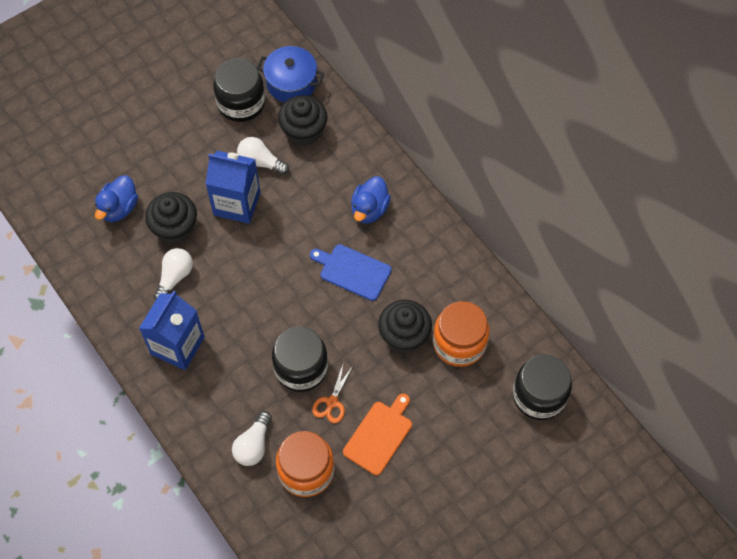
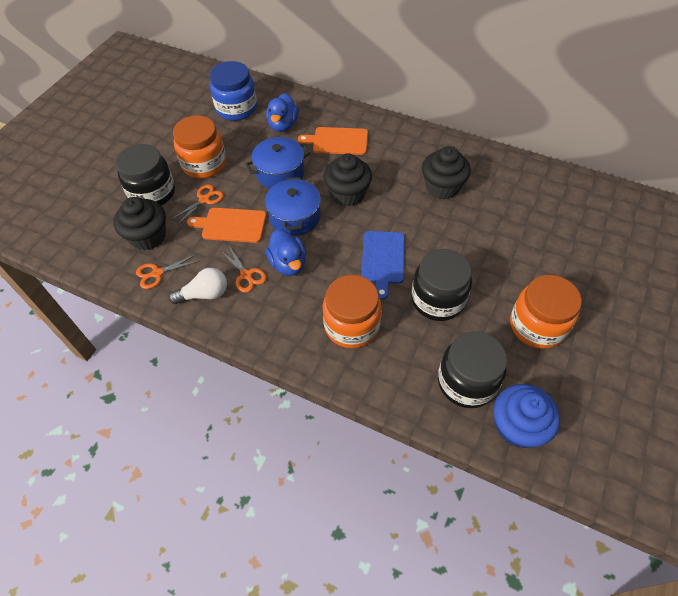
blue carton: 2 -> 0
blue cupcake: 0 -> 1
blue jar: 0 -> 1
blue pot: 1 -> 2
orange cutting board: 1 -> 2
orange jar: 2 -> 3
orange scissors: 1 -> 3
white light bulb: 3 -> 1

